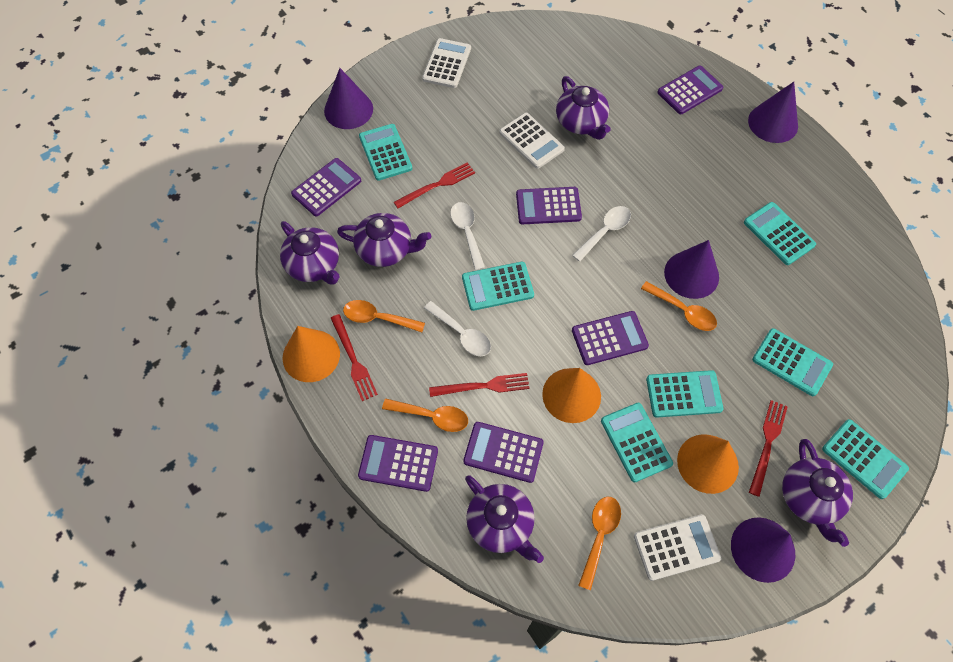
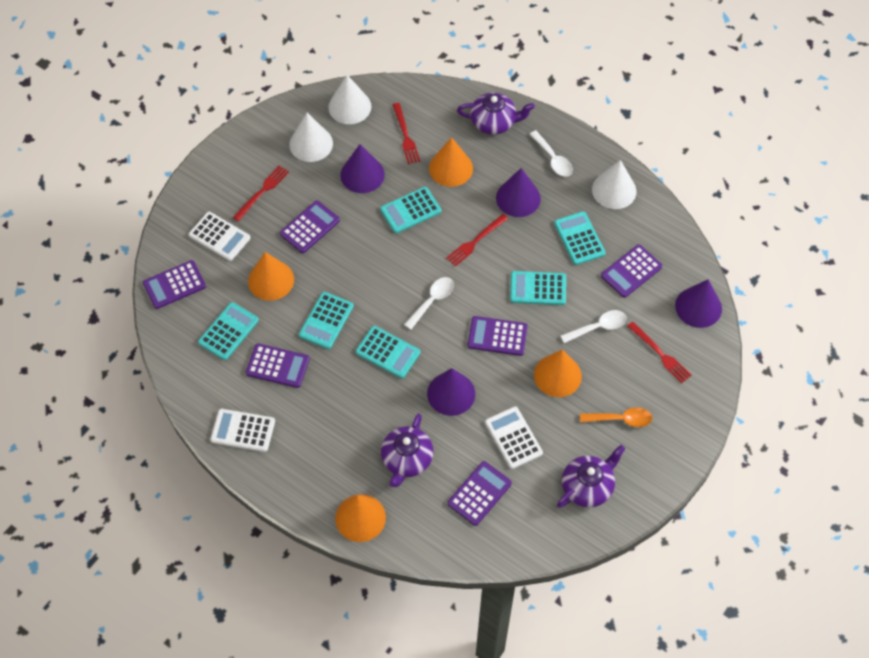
orange cone: 3 -> 4
orange spoon: 4 -> 1
purple teapot: 5 -> 3
turquoise calculator: 7 -> 6
white cone: 0 -> 3

